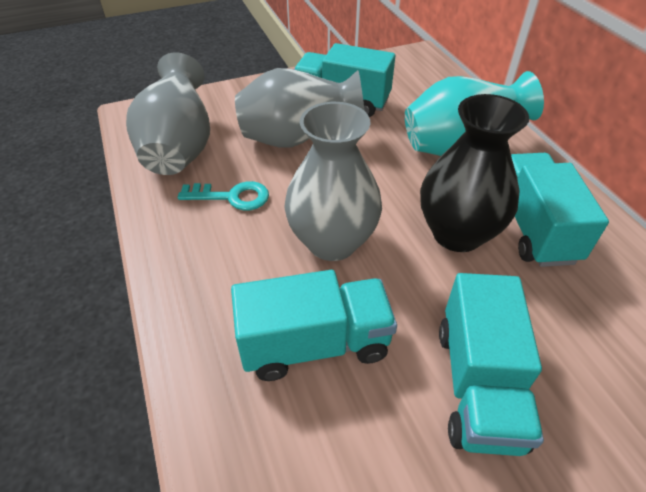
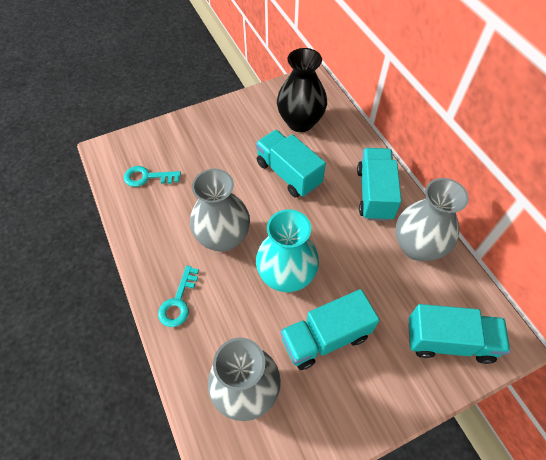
turquoise key: 1 -> 2

